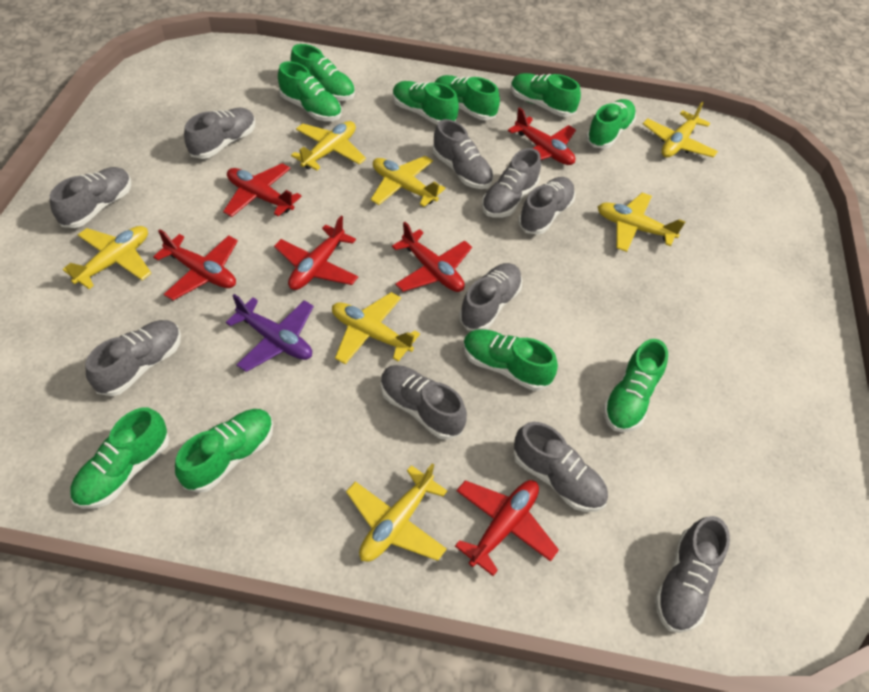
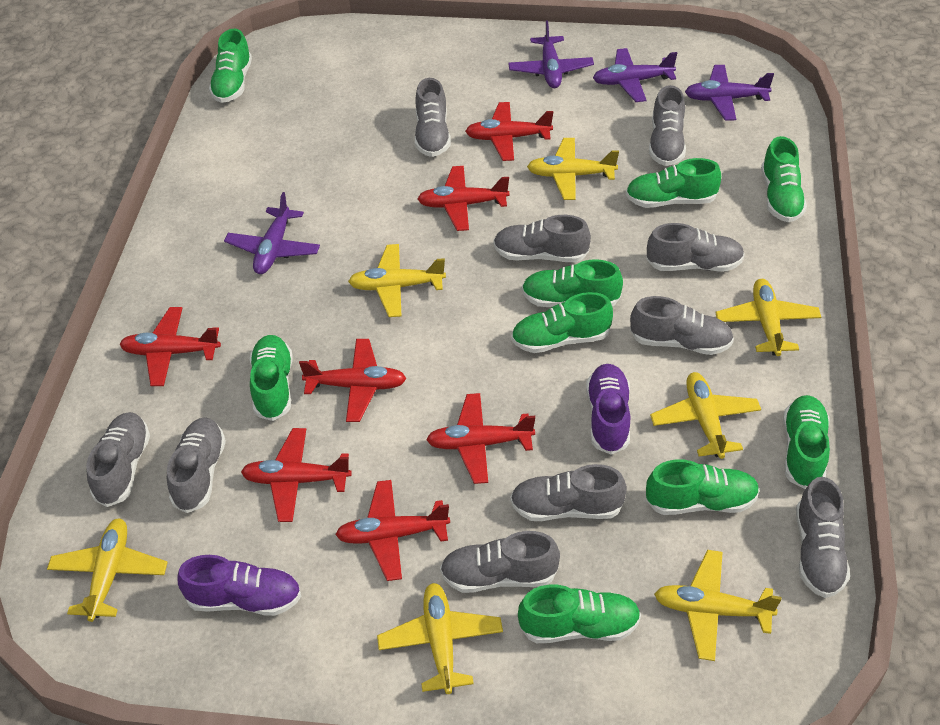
green shoe: 10 -> 9
purple plane: 1 -> 4
purple shoe: 0 -> 2
red plane: 6 -> 7

